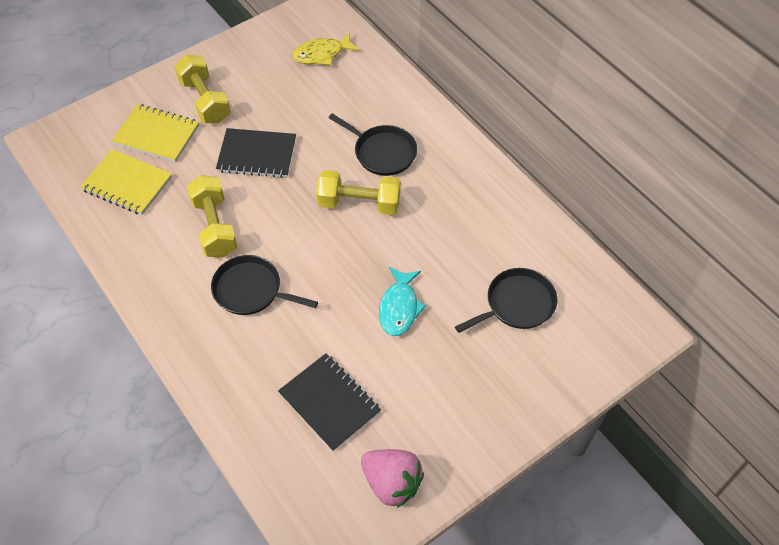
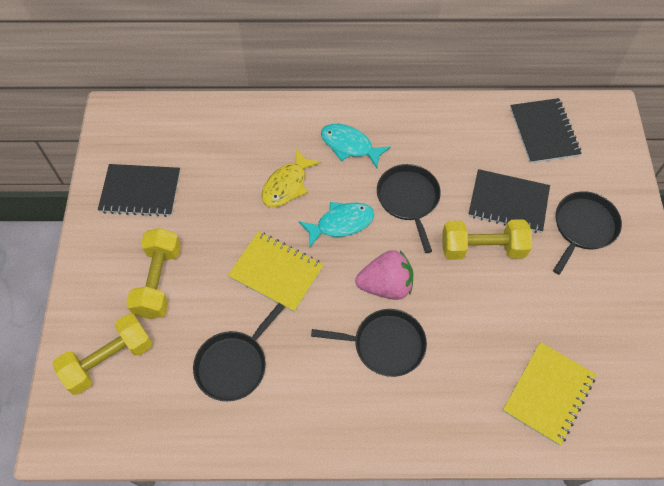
black notebook: 2 -> 3
black pan: 3 -> 4
turquoise fish: 1 -> 2

